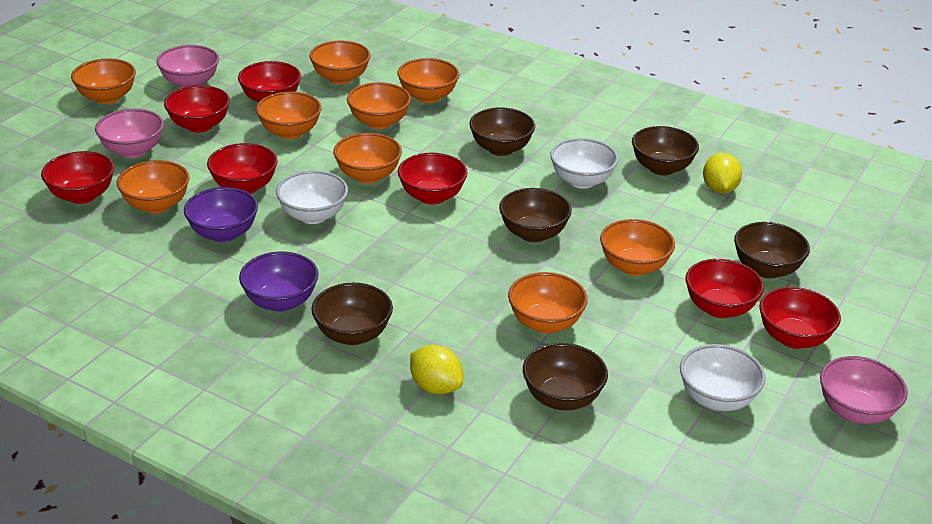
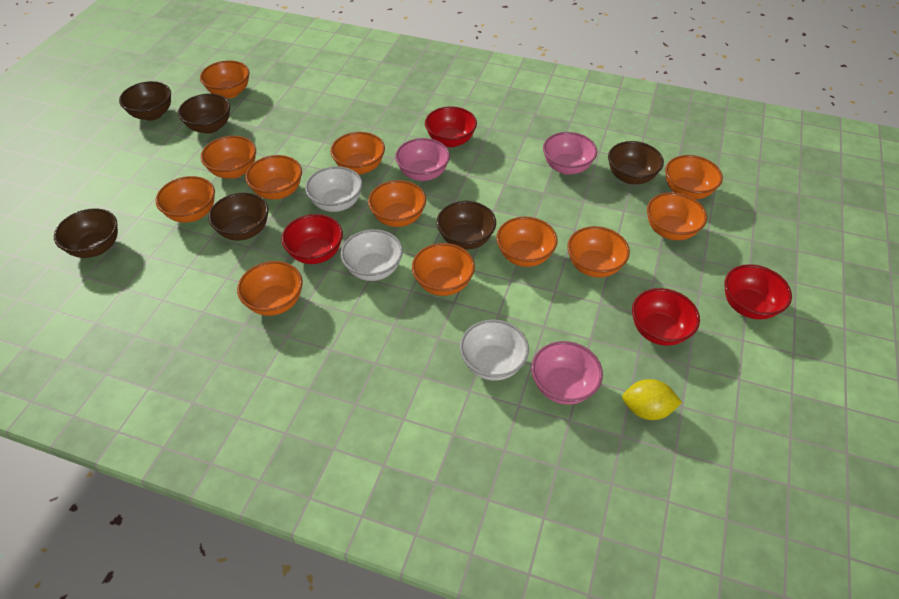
orange bowl: 9 -> 12
purple bowl: 2 -> 0
red bowl: 7 -> 4
yellow lemon: 2 -> 1

